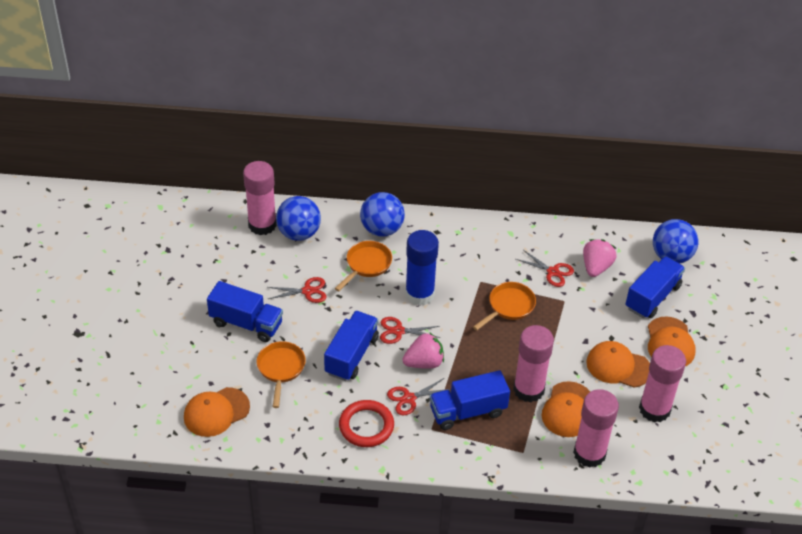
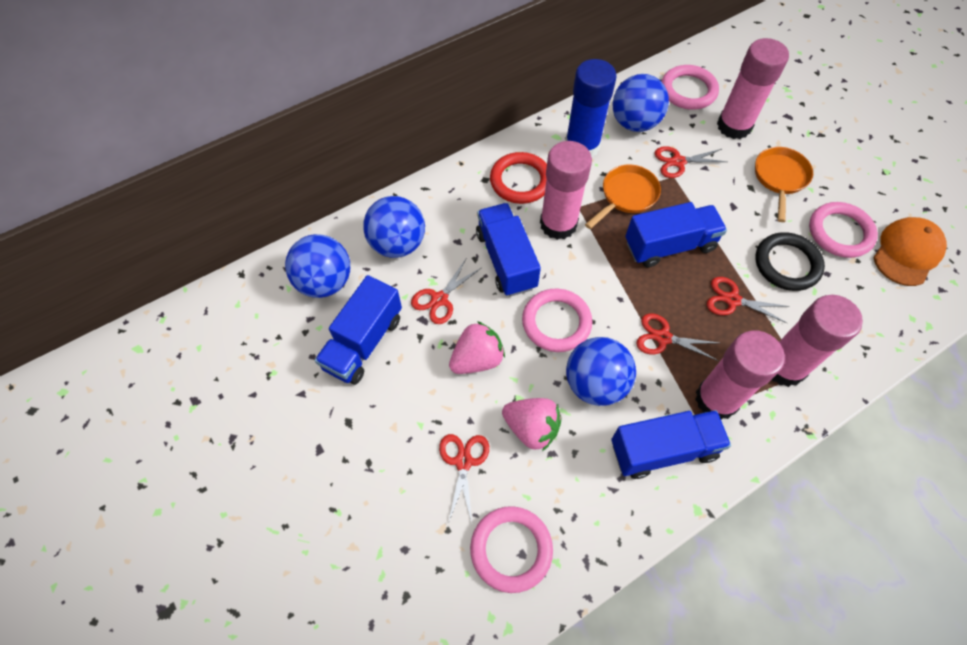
black ring: 0 -> 1
blue ball: 3 -> 4
orange cap: 4 -> 1
orange pan: 3 -> 2
pink ring: 0 -> 4
red scissors: 4 -> 5

